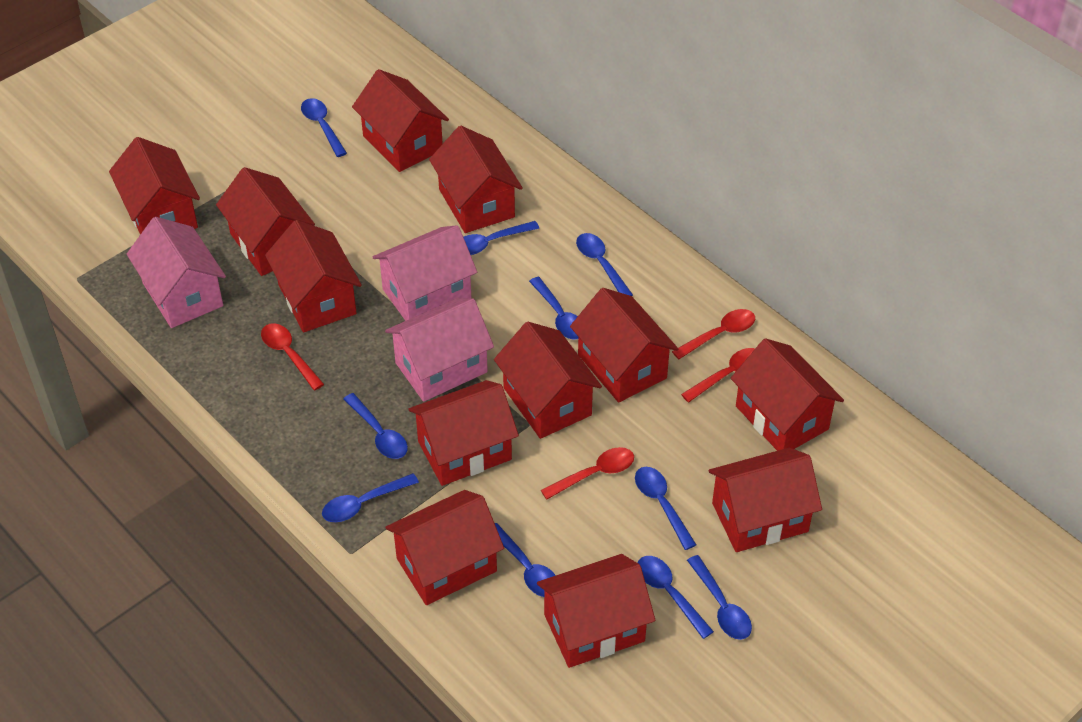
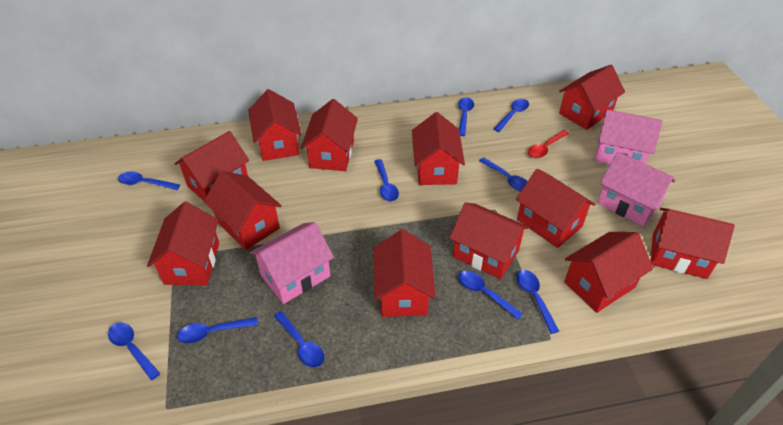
red spoon: 4 -> 1

